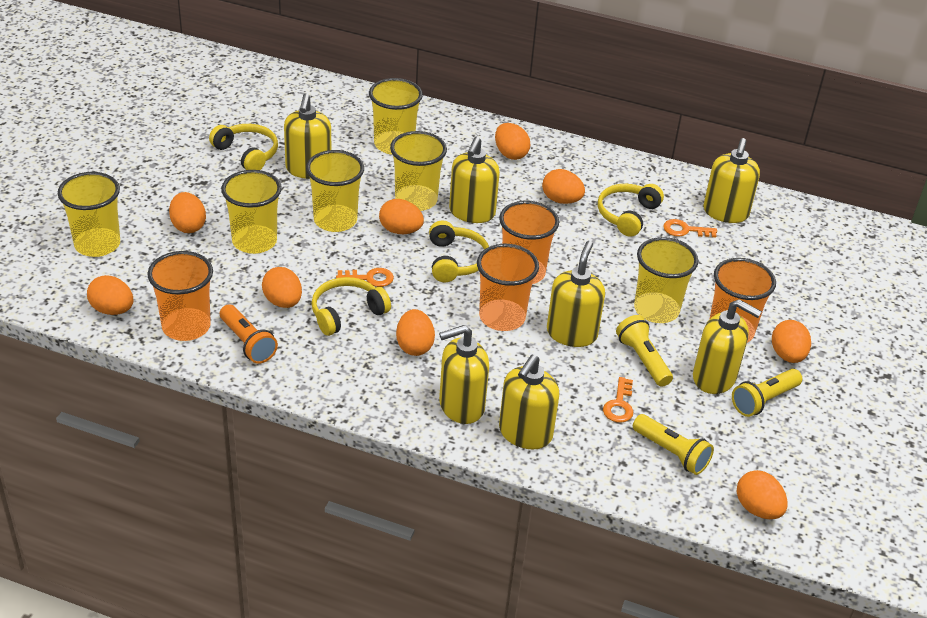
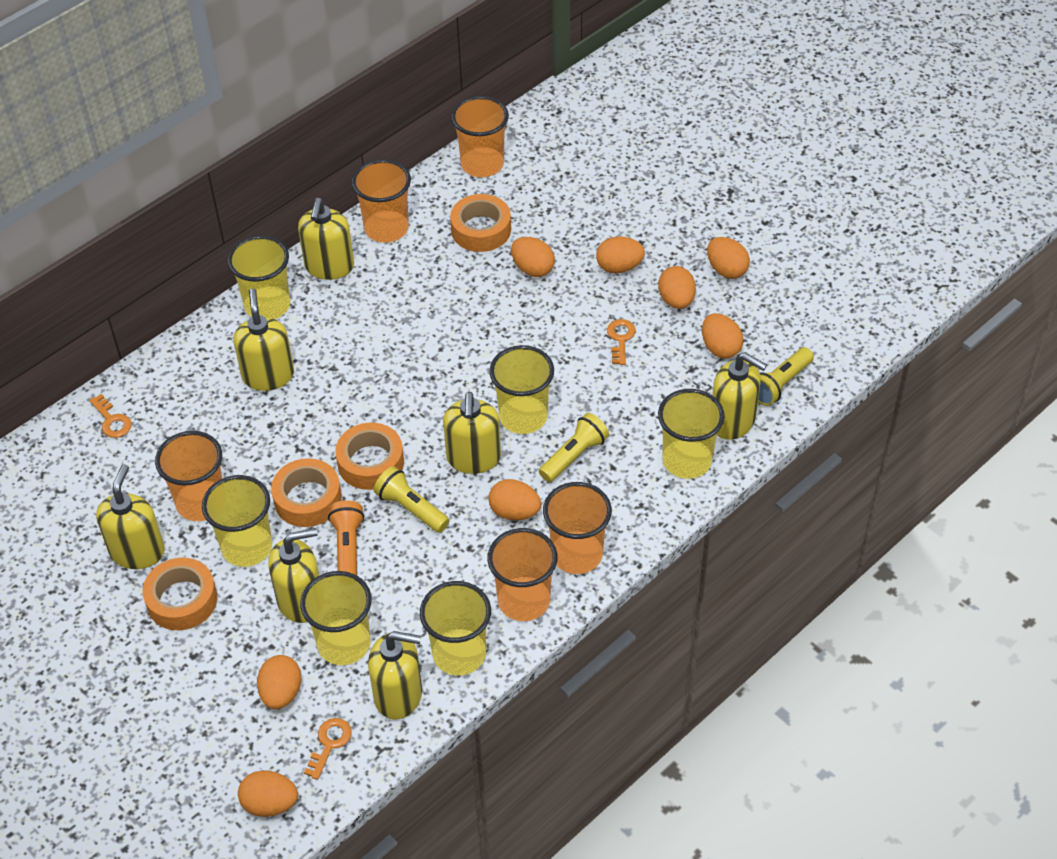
orange cup: 4 -> 5
orange egg: 9 -> 8
orange tape: 0 -> 4
yellow headphones: 4 -> 0

